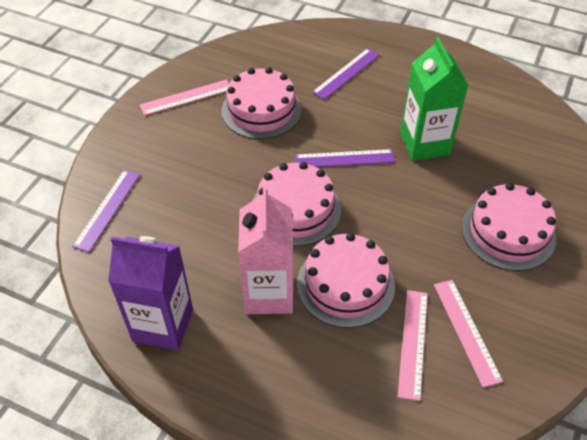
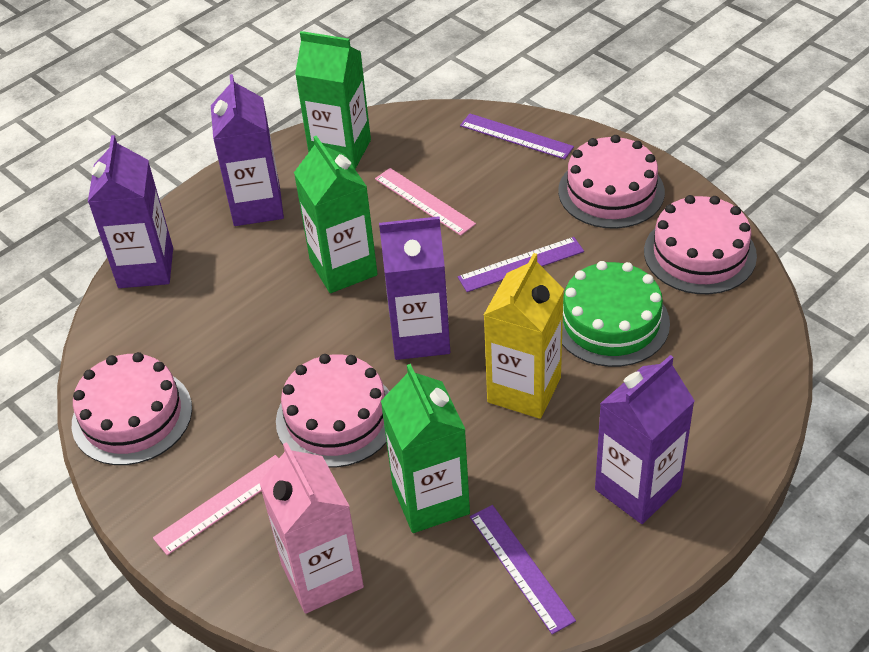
green cake: 0 -> 1
green carton: 1 -> 3
pink ruler: 3 -> 2
purple carton: 1 -> 4
yellow carton: 0 -> 1

